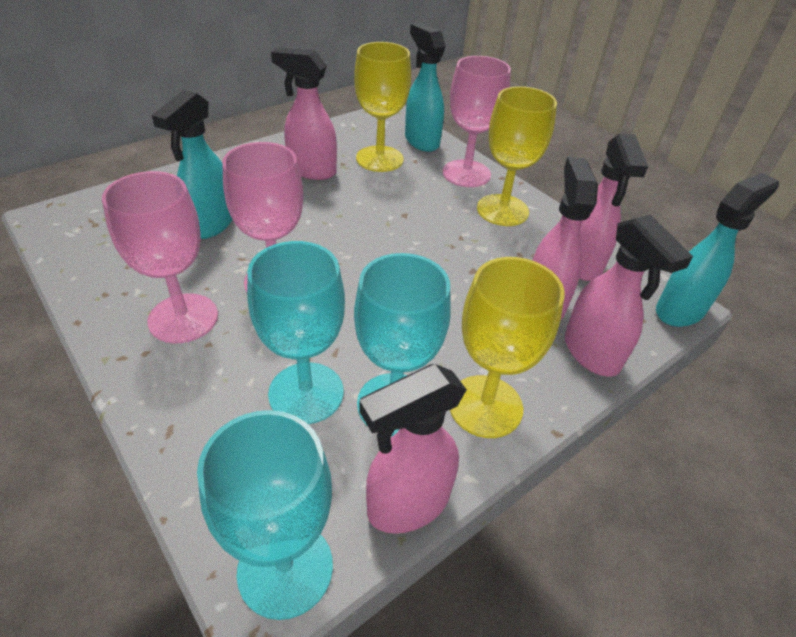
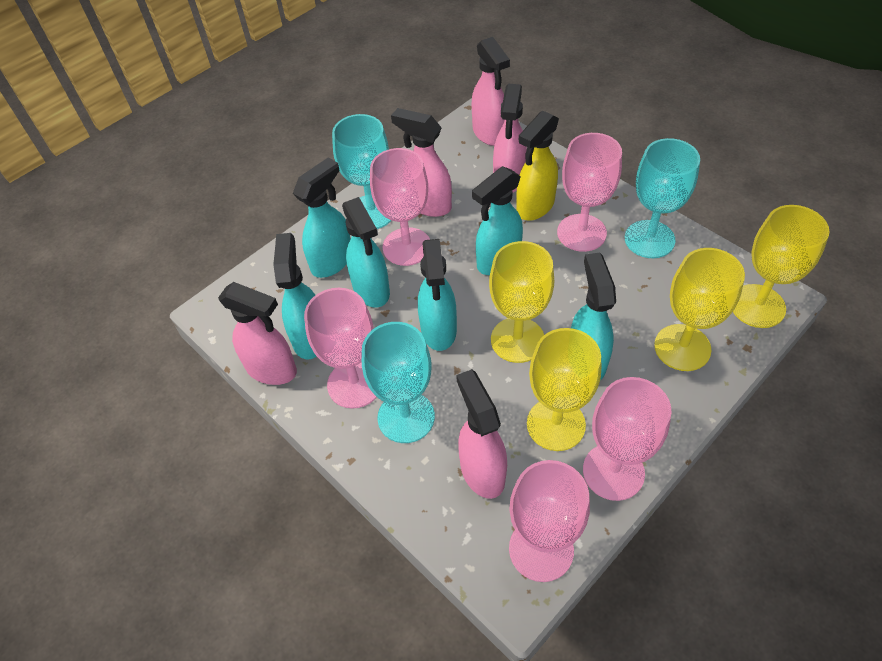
pink goblet: 3 -> 5
turquoise spray bottle: 3 -> 6
yellow goblet: 3 -> 4
yellow spray bottle: 0 -> 1

